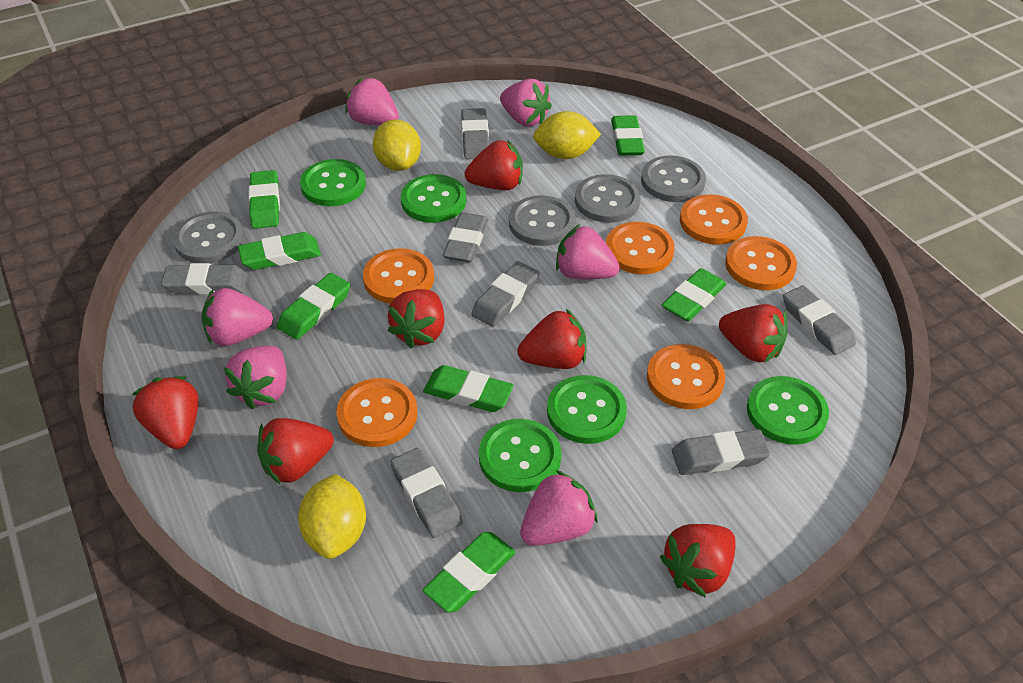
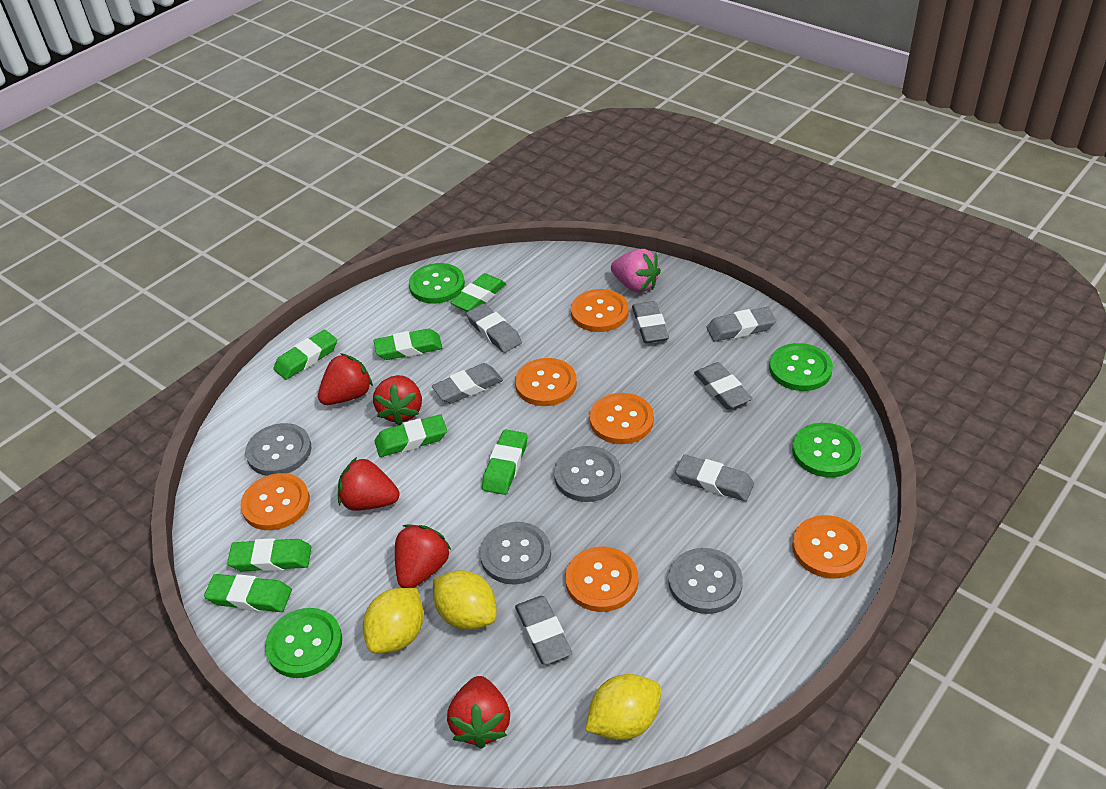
green button: 5 -> 4
pink strawberry: 6 -> 1
red strawberry: 7 -> 5

